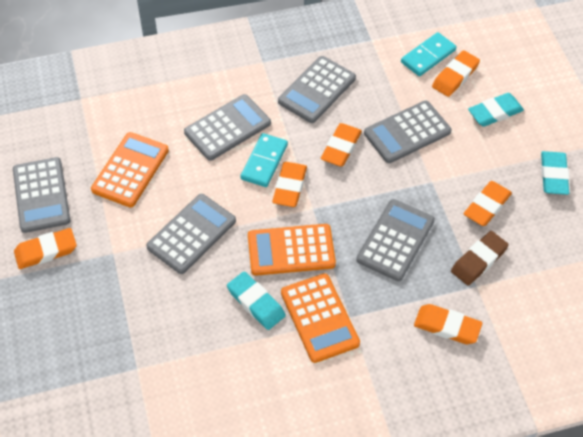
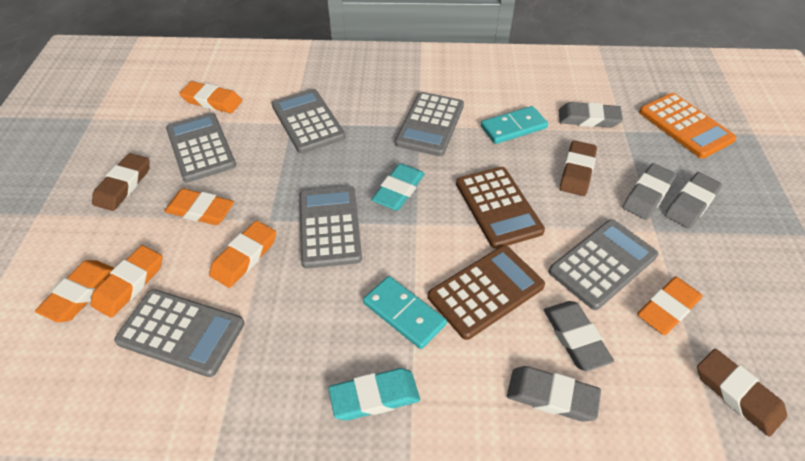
brown calculator: 0 -> 2
brown eraser: 1 -> 3
grey eraser: 0 -> 5
orange calculator: 3 -> 1
turquoise eraser: 3 -> 2

